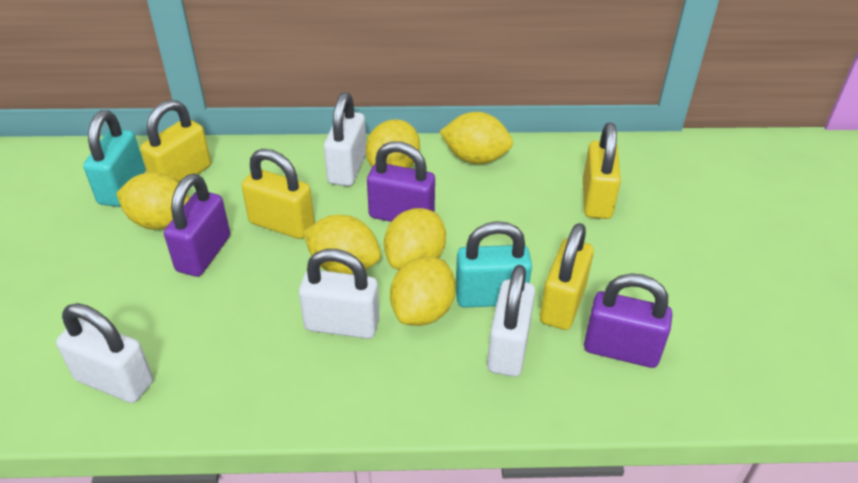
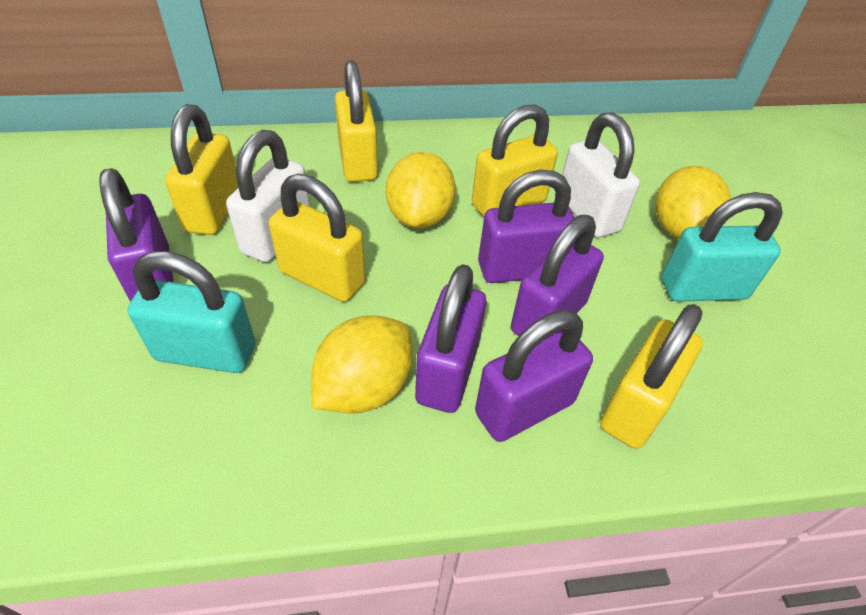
purple padlock: 3 -> 5
white padlock: 4 -> 2
yellow lemon: 6 -> 3
yellow padlock: 4 -> 5

